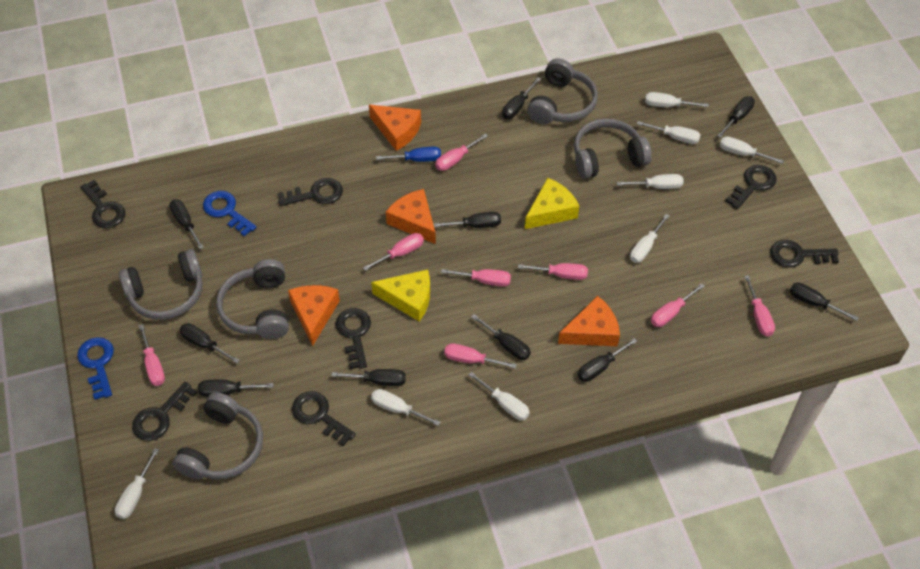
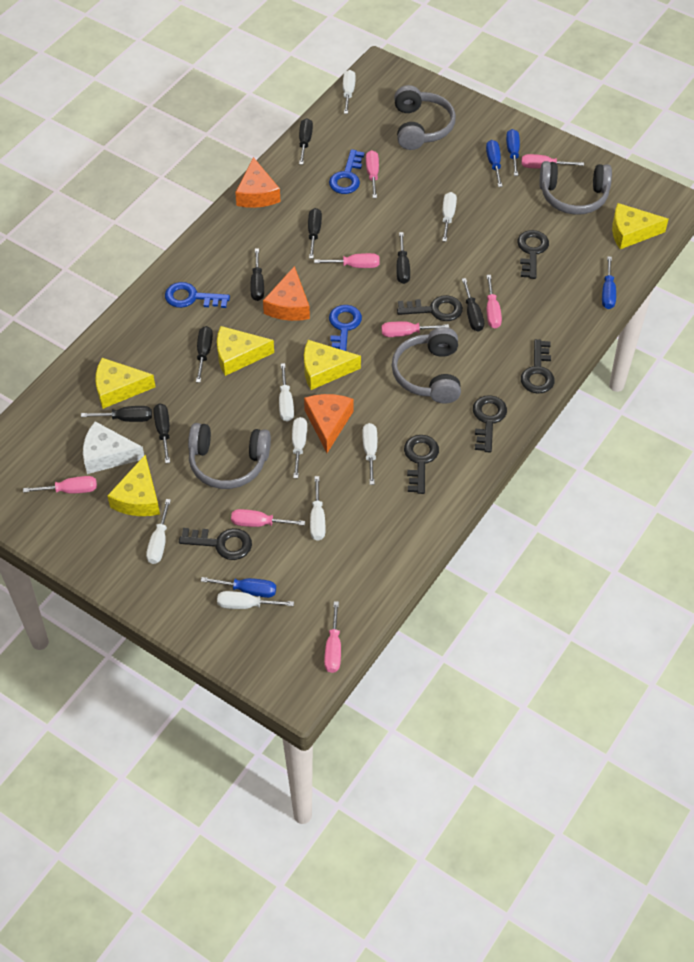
black key: 7 -> 6
black screwdriver: 10 -> 8
blue key: 2 -> 3
blue screwdriver: 1 -> 4
grey headphones: 5 -> 4
orange cheese: 4 -> 3
white cheese: 0 -> 1
yellow cheese: 2 -> 5

